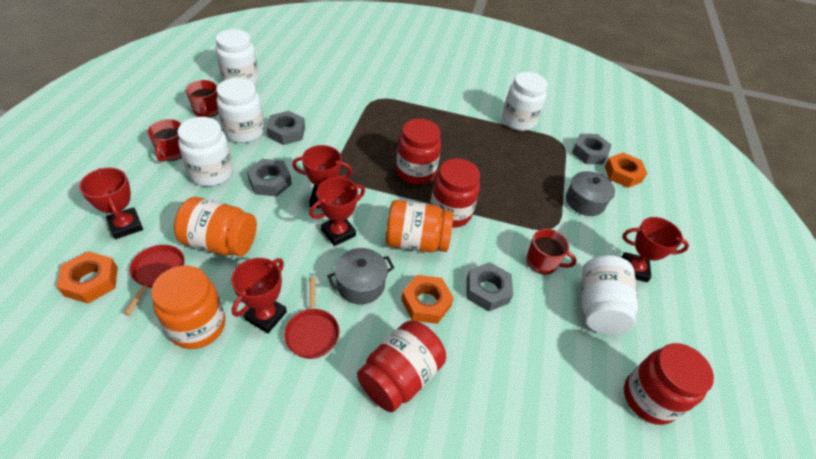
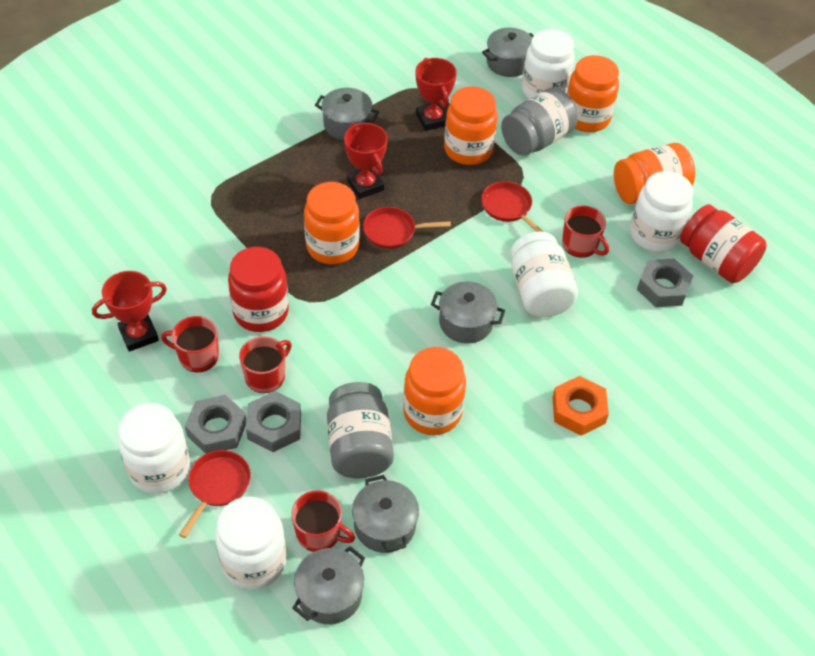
grey jar: 0 -> 2
grey nut: 4 -> 3
grey pot: 2 -> 5
orange jar: 3 -> 5
orange nut: 3 -> 1
red jar: 4 -> 2
red mug: 3 -> 4
red pan: 2 -> 3
red trophy: 5 -> 3

